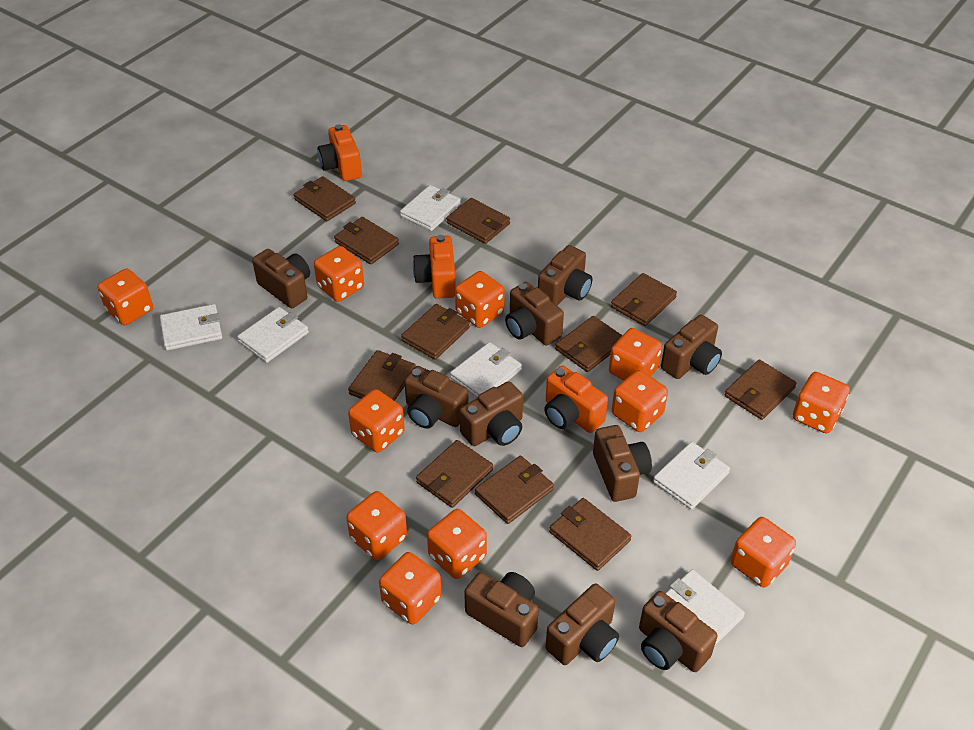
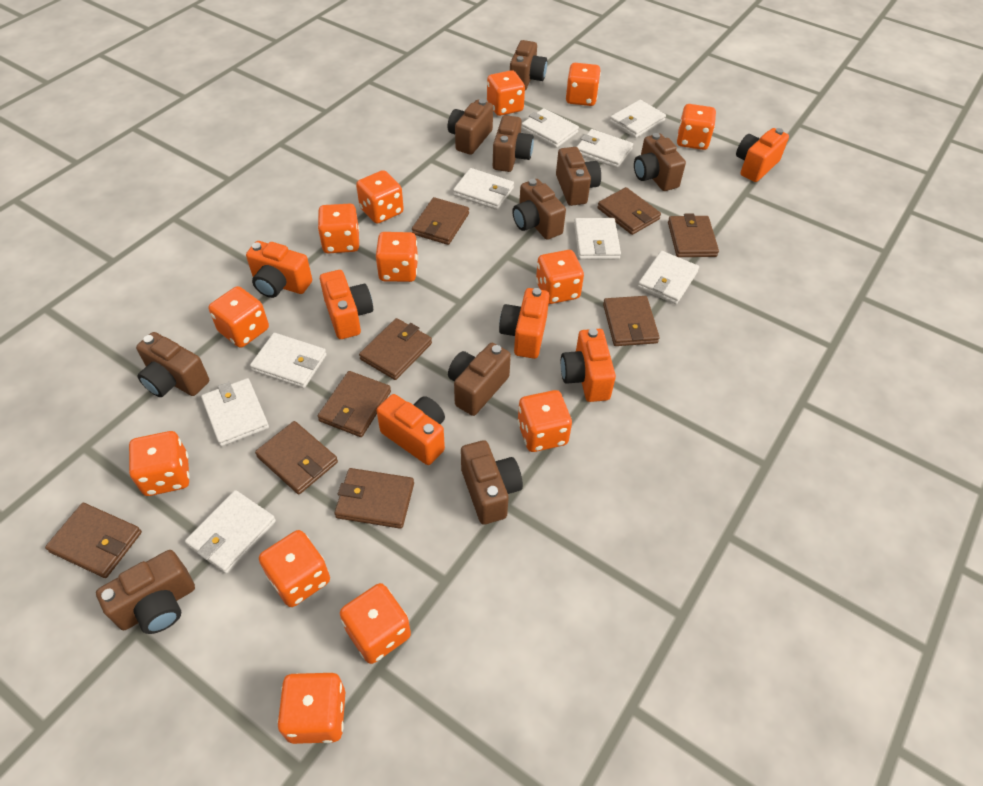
brown wallet: 11 -> 9
orange camera: 3 -> 6
orange dice: 11 -> 13
white wallet: 6 -> 9

